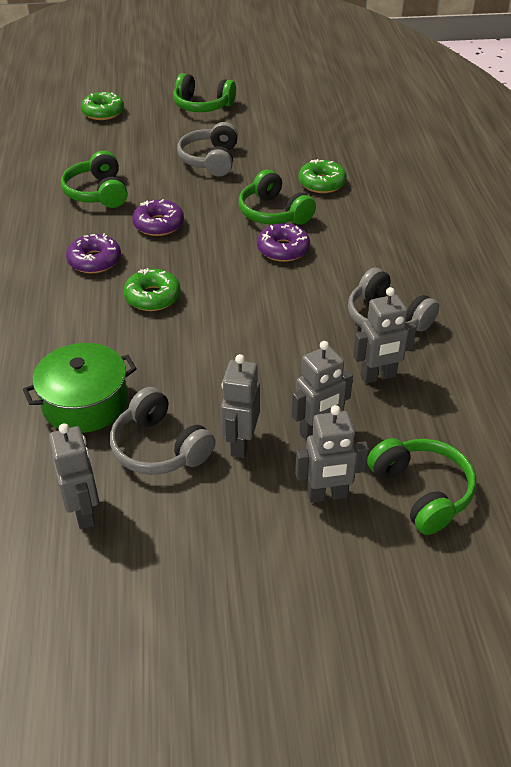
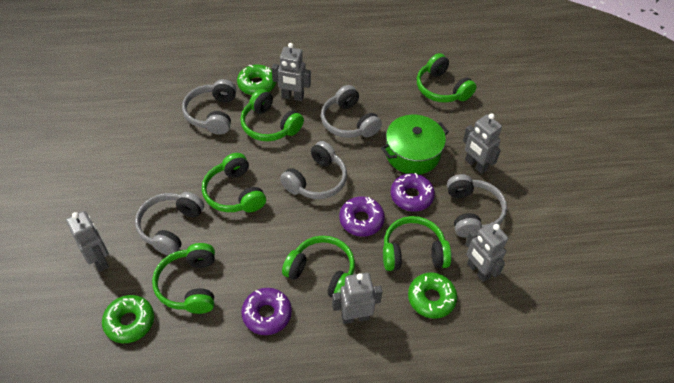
green headphones: 4 -> 6
grey headphones: 3 -> 5

